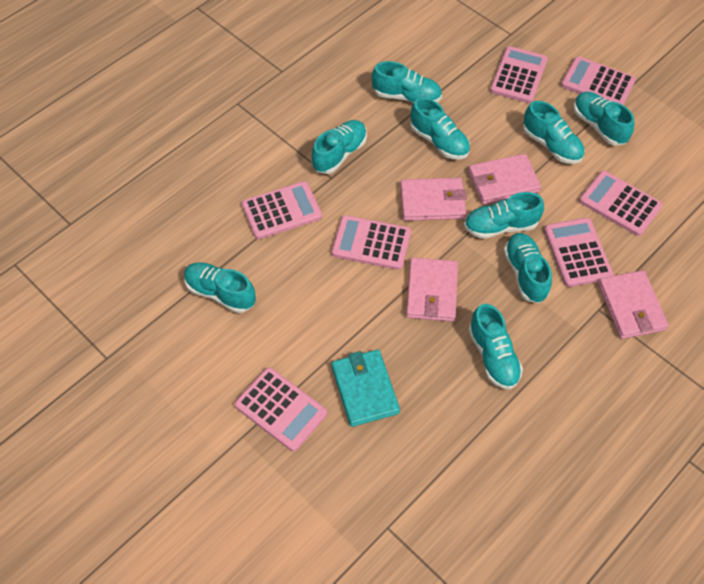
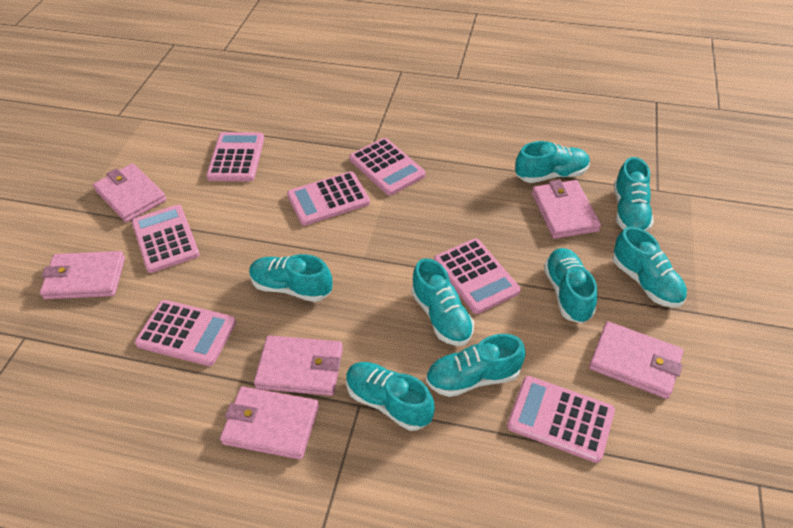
pink wallet: 4 -> 6
turquoise shoe: 9 -> 8
turquoise wallet: 1 -> 0

